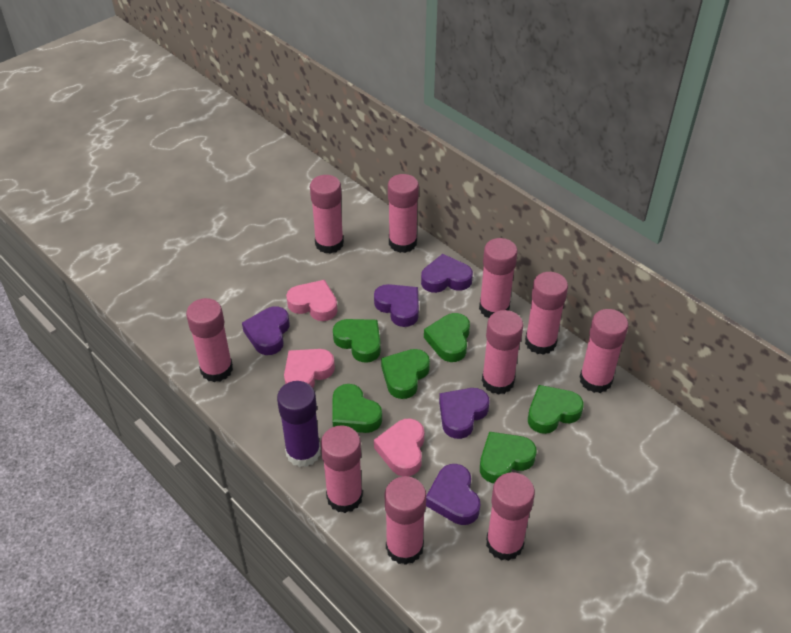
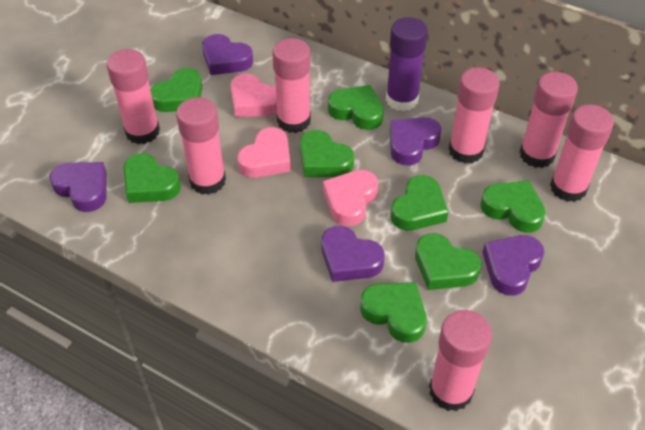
green heart: 6 -> 8
pink glue stick: 10 -> 7

